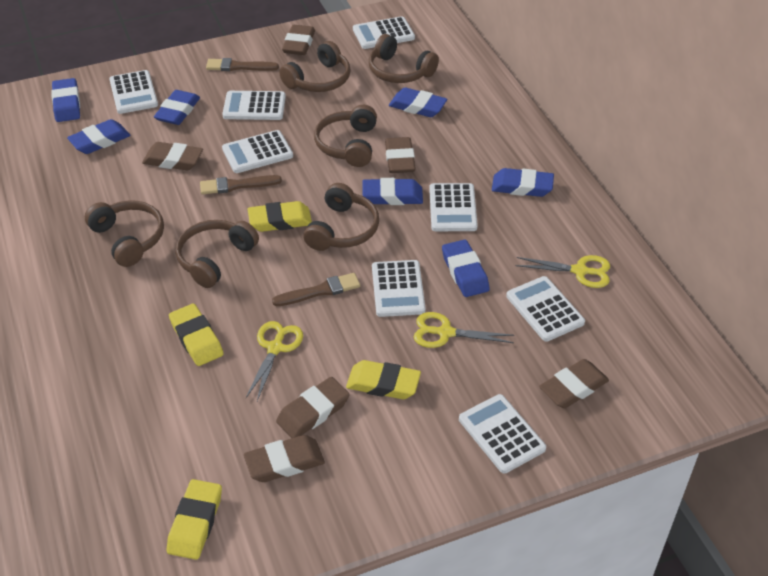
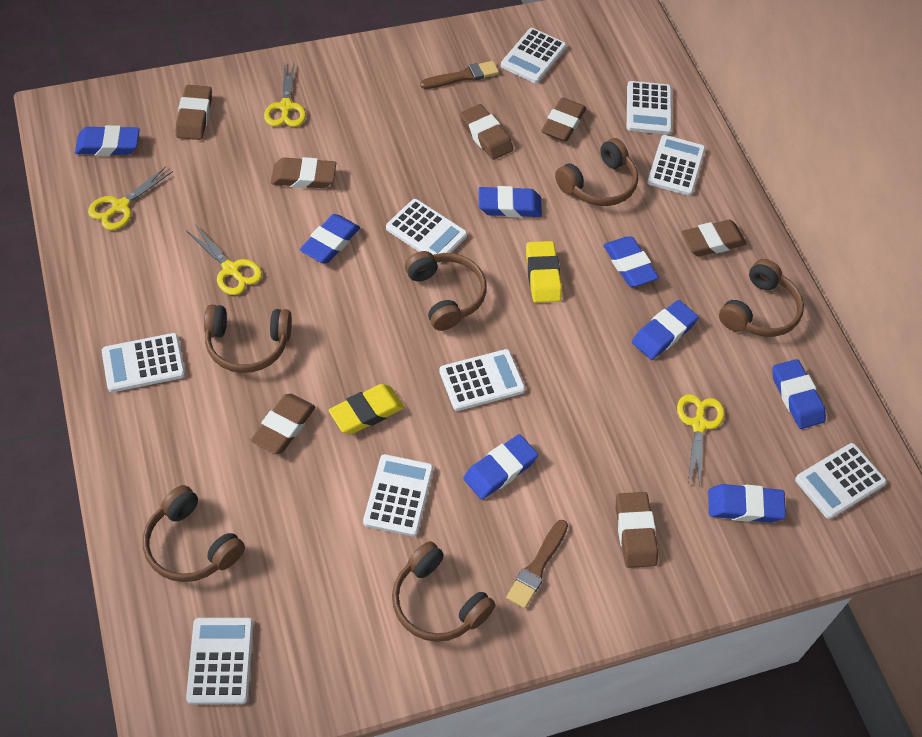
blue eraser: 7 -> 8
brown brush: 3 -> 2
brown eraser: 6 -> 7
white calculator: 8 -> 9
yellow eraser: 4 -> 2
yellow scissors: 3 -> 4

